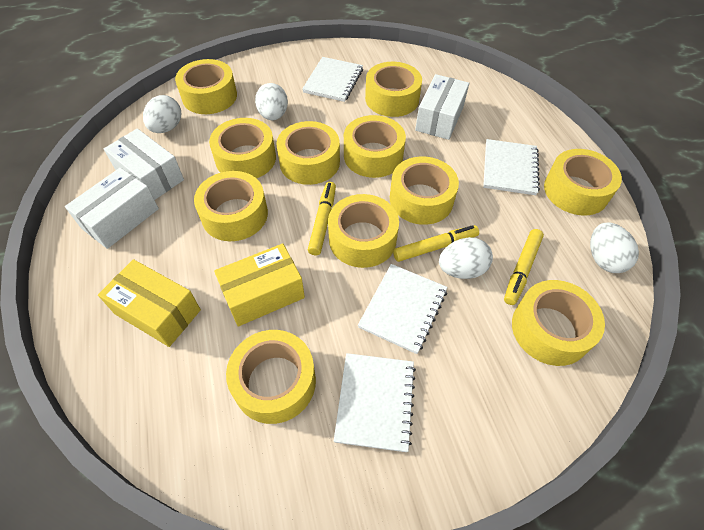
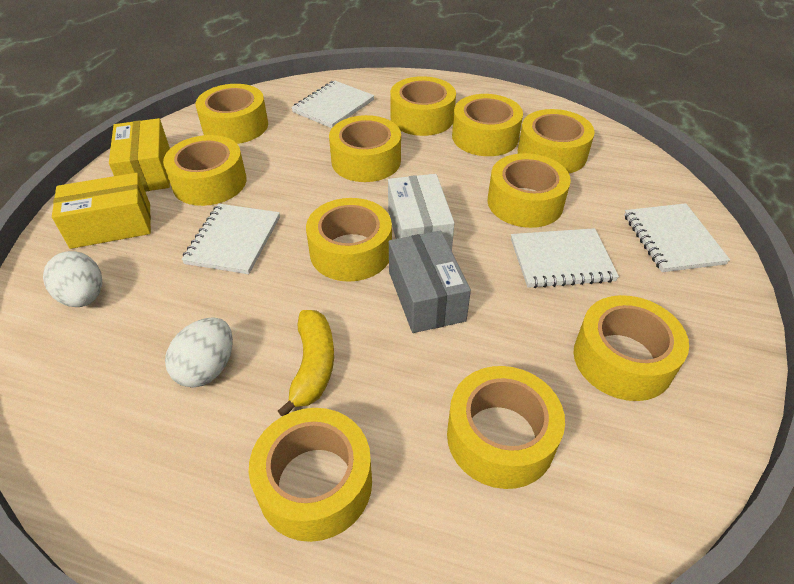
grey box: 0 -> 1
white box: 3 -> 1
white egg: 4 -> 2
yellow banana: 0 -> 1
yellow marker: 3 -> 0

